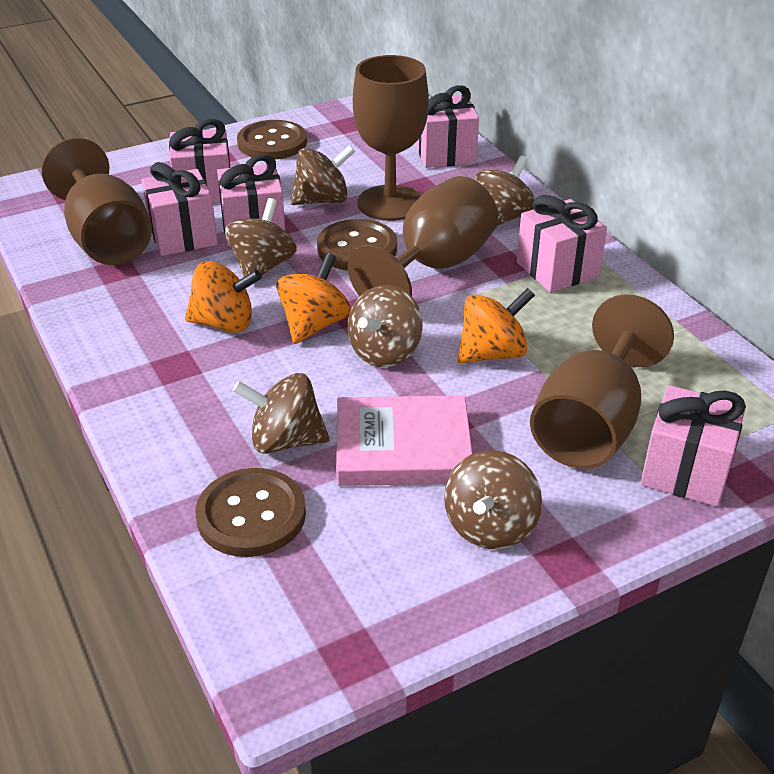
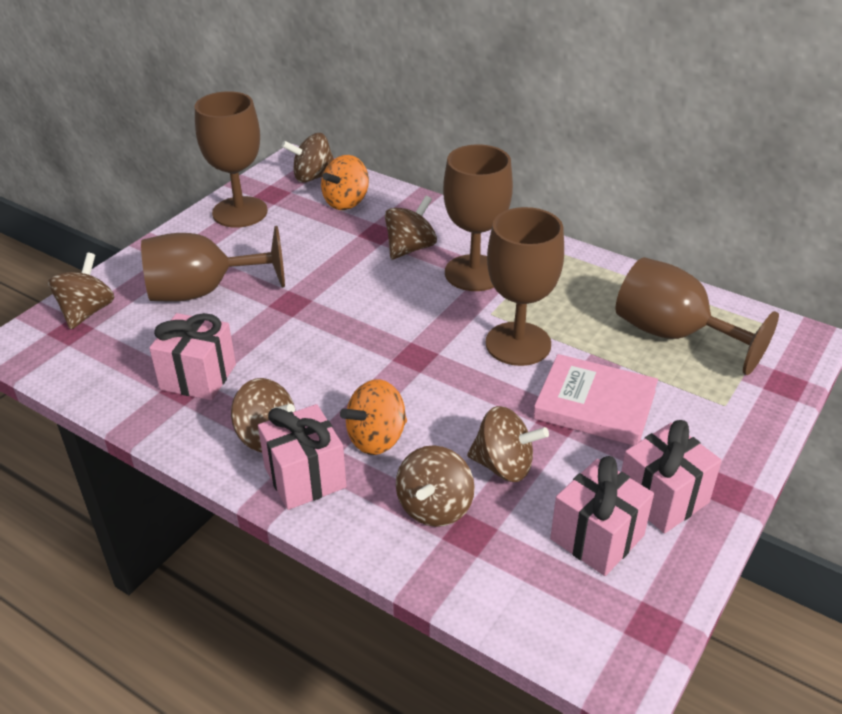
brown button: 3 -> 0
brown goblet: 4 -> 5
orange spinning top: 3 -> 2
pink gift: 6 -> 4

